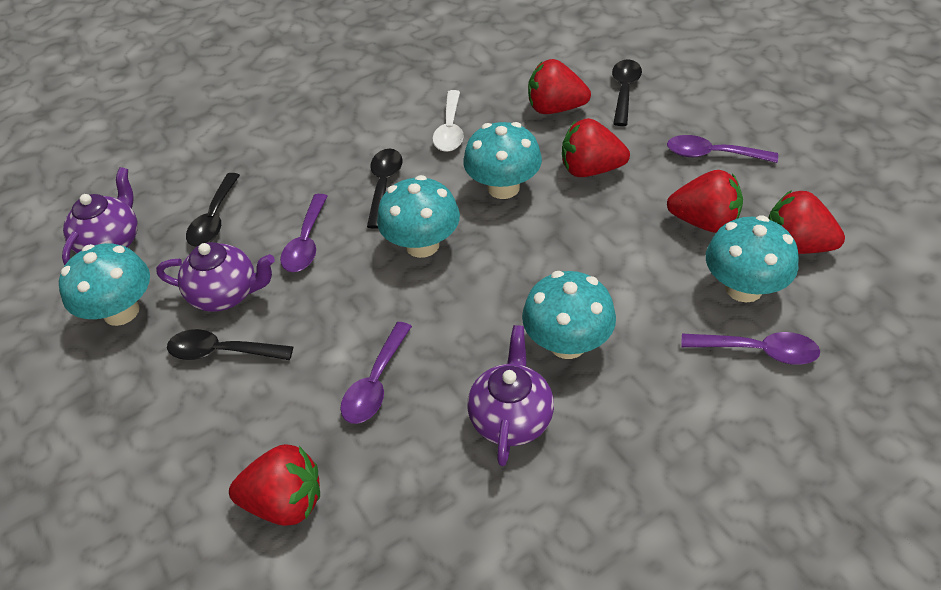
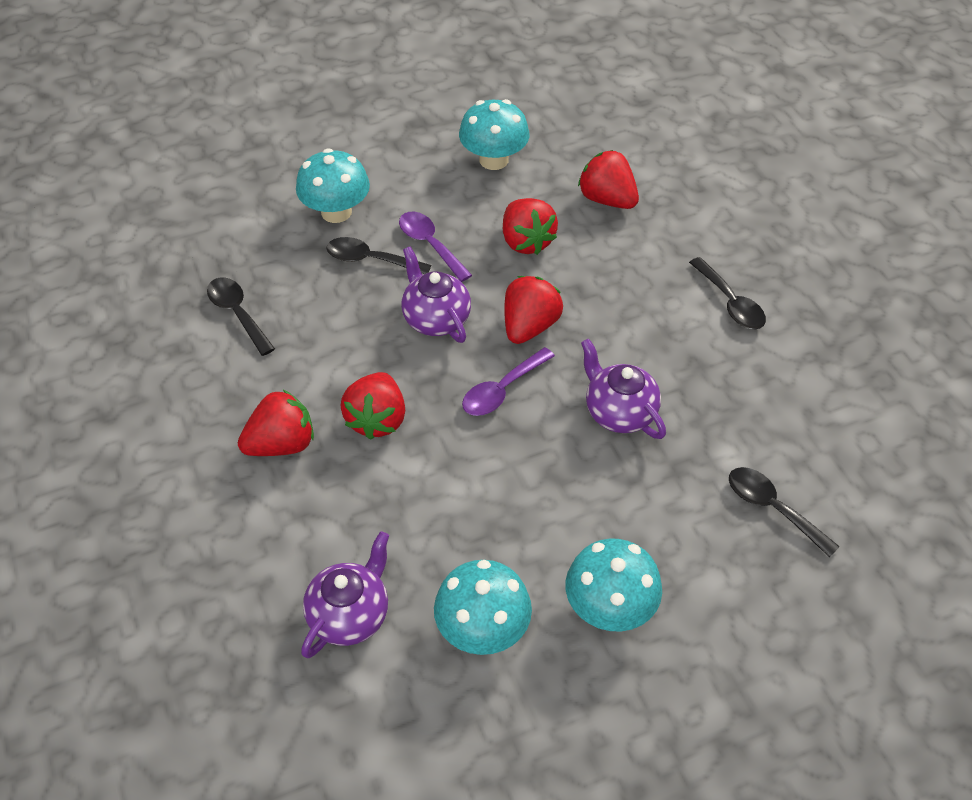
purple spoon: 4 -> 2
turquoise mushroom: 5 -> 4
white spoon: 1 -> 0

